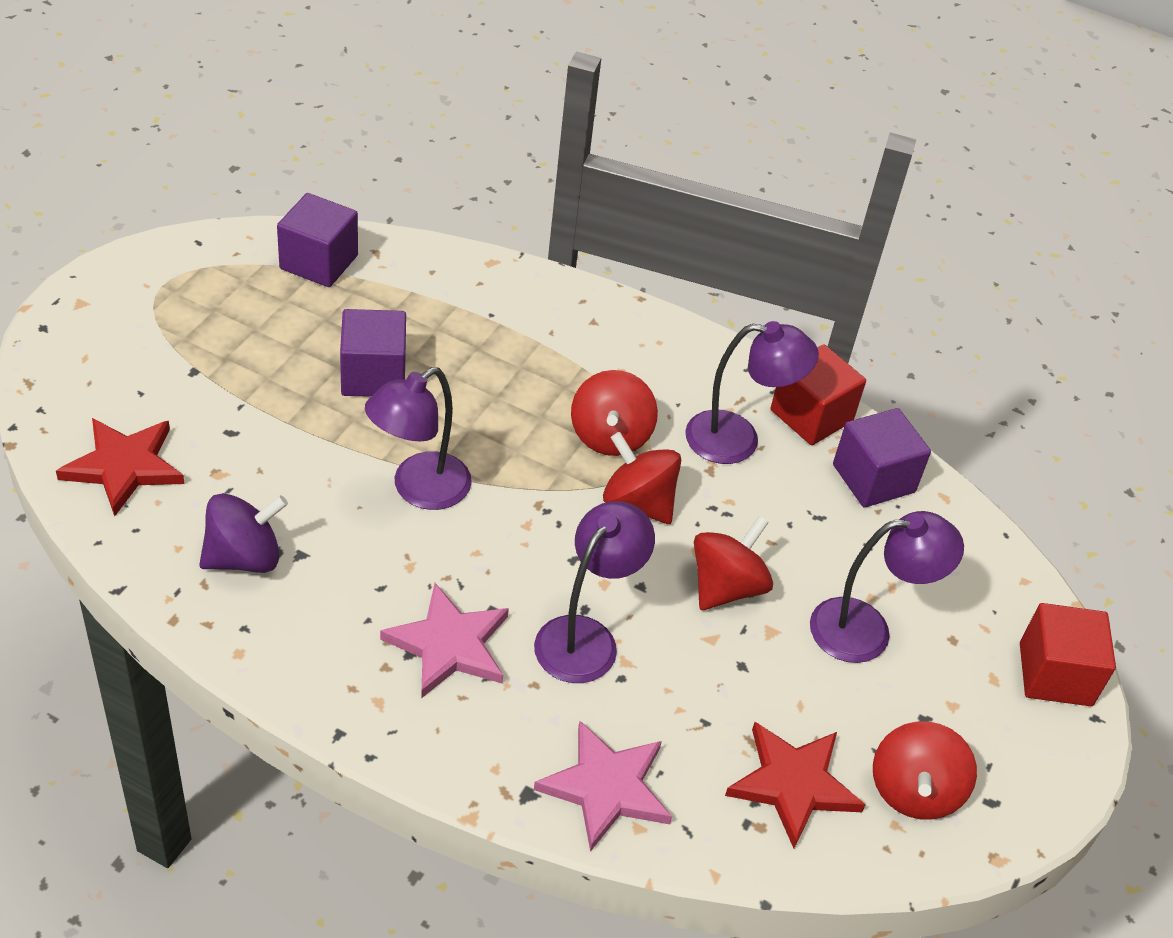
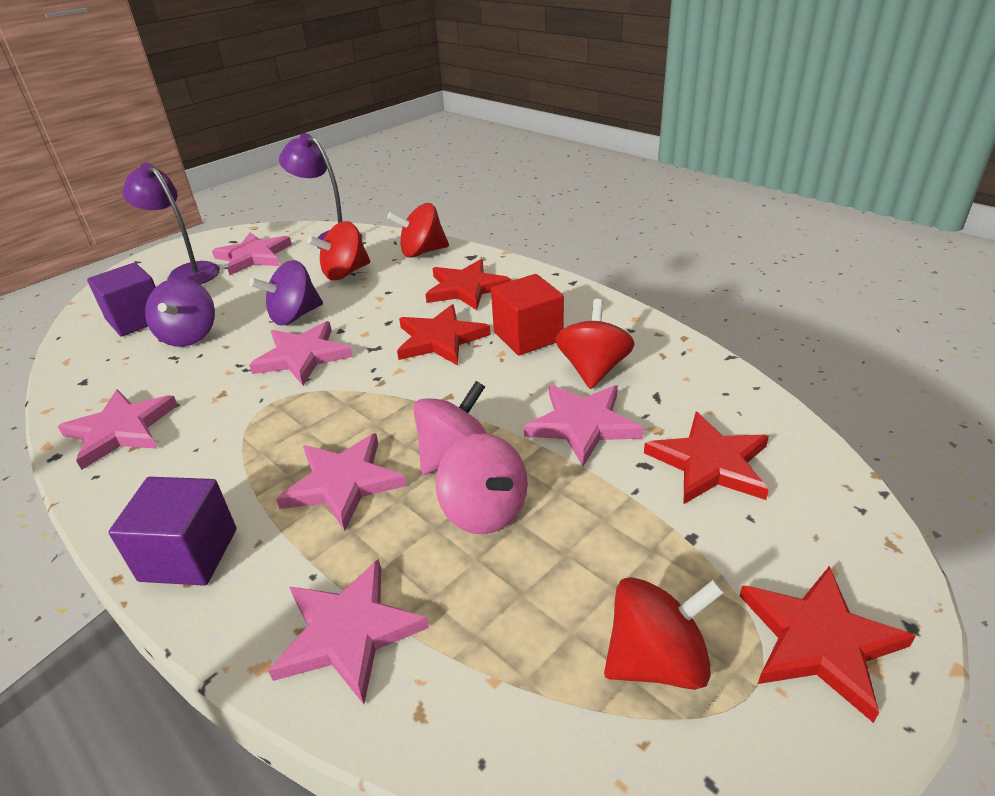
pink spinning top: 0 -> 2
pink star: 2 -> 6
purple cube: 3 -> 2
purple lamp: 4 -> 2
purple spinning top: 1 -> 2
red cube: 2 -> 1
red star: 2 -> 4

